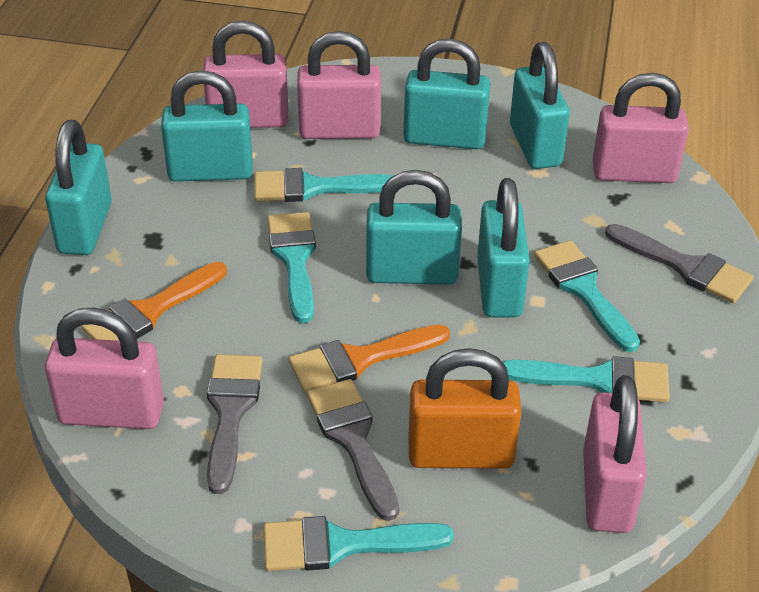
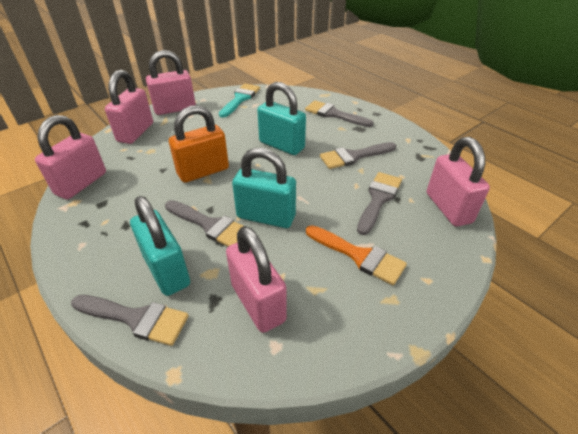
grey brush: 3 -> 5
orange brush: 2 -> 1
turquoise brush: 5 -> 1
turquoise padlock: 6 -> 3

